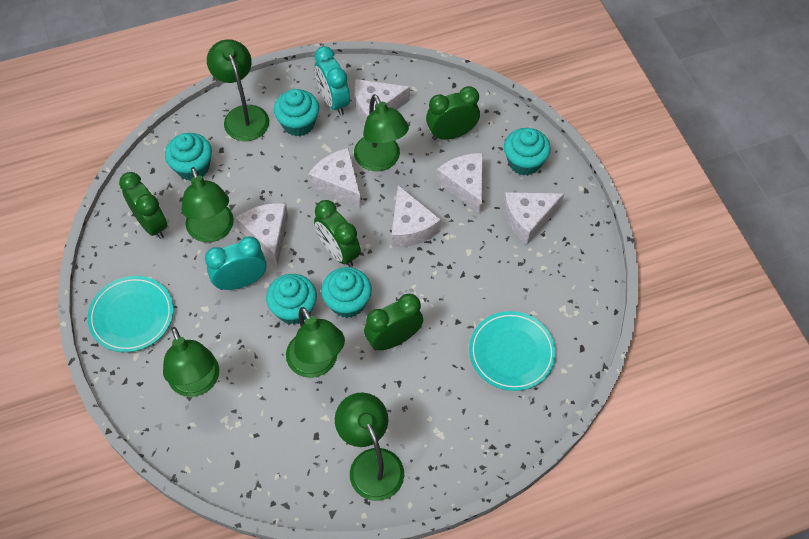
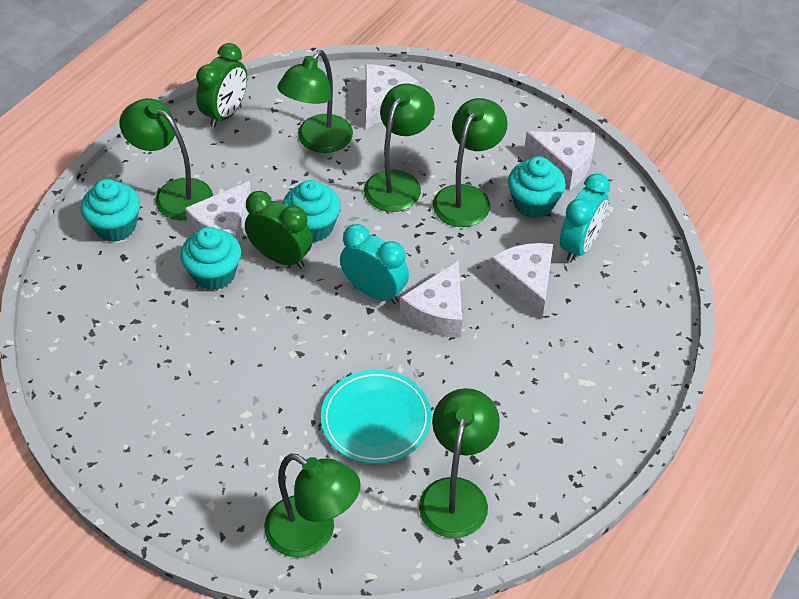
green clock: 4 -> 2
turquoise cupcake: 5 -> 4
turquoise plate: 2 -> 1
white cheese: 6 -> 5

